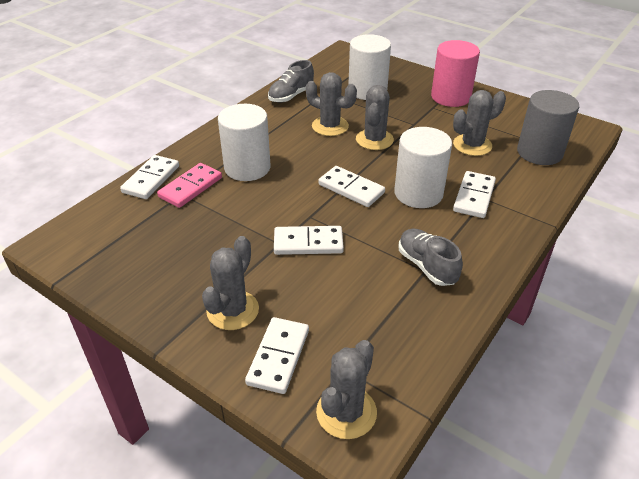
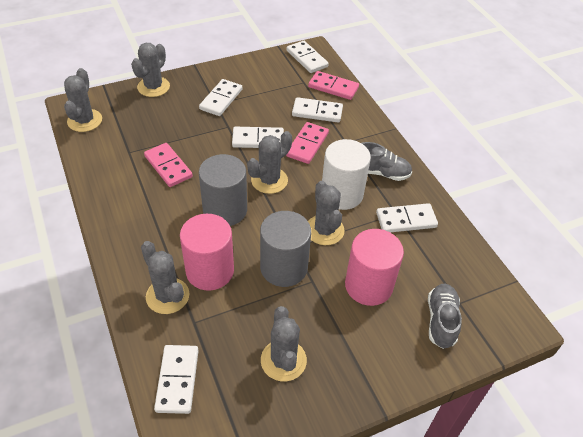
grey cactus: 5 -> 6
grey cylinder: 1 -> 2
pink cylinder: 1 -> 2
pink domino: 1 -> 3
white cylinder: 3 -> 1
white domino: 5 -> 6

